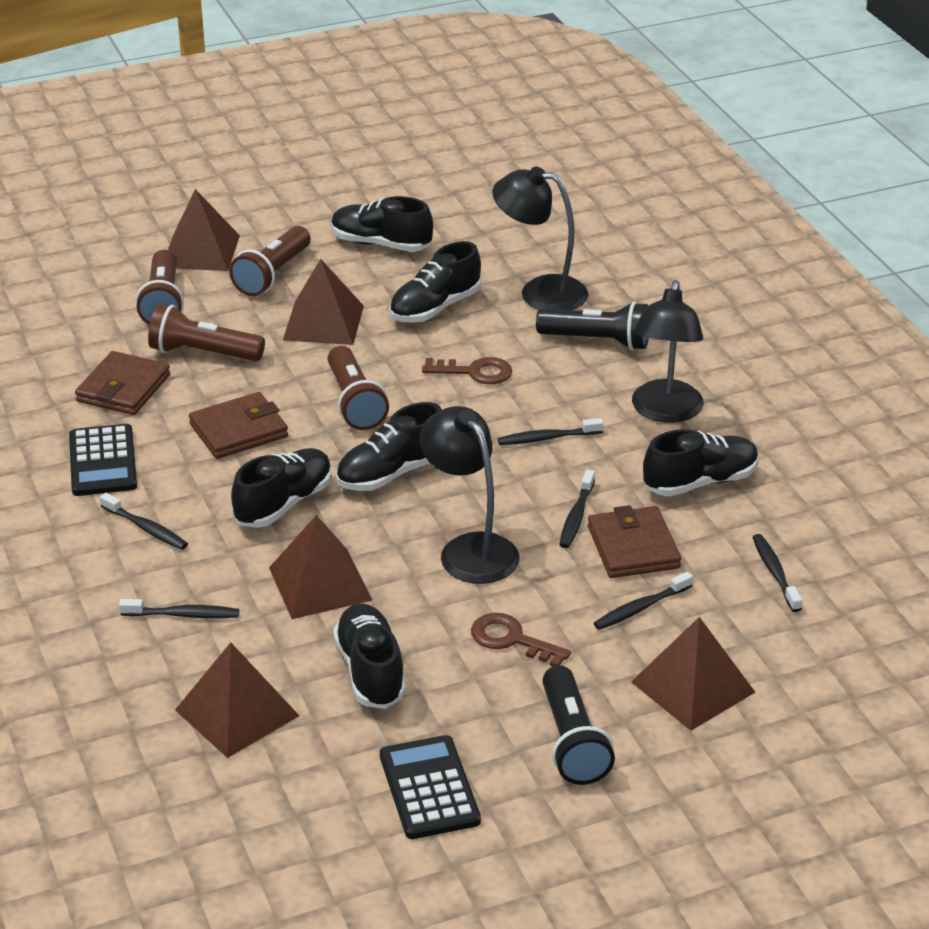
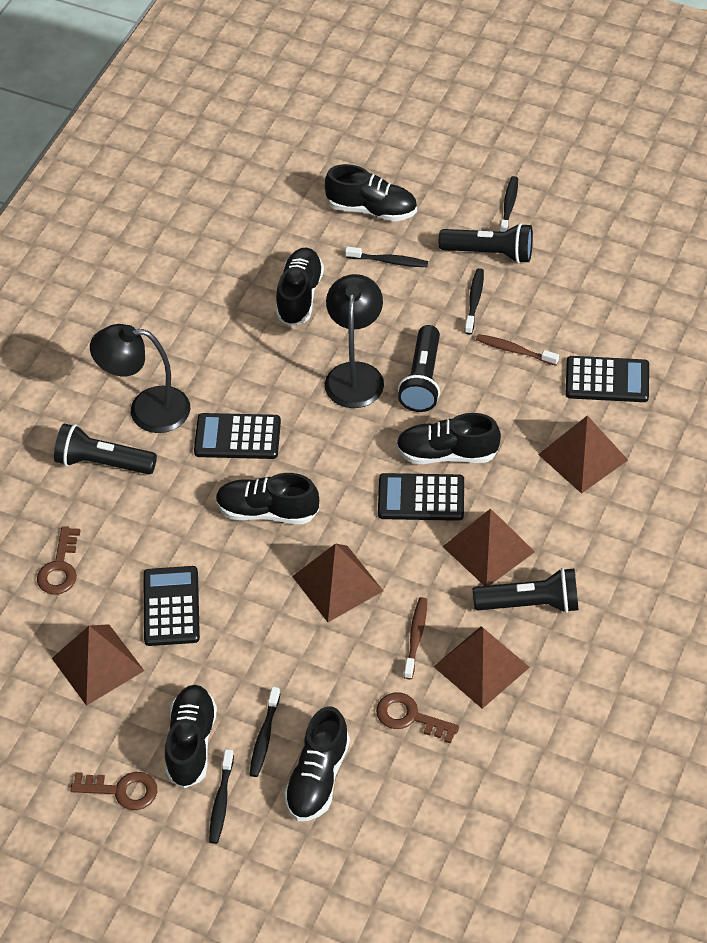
black calculator: 2 -> 4
black flashlight: 2 -> 4
black lamp: 3 -> 2
black toothbrush: 6 -> 5
brown flashlight: 4 -> 0
brown key: 2 -> 3
brown toothbrush: 0 -> 2
brown wallet: 3 -> 0

